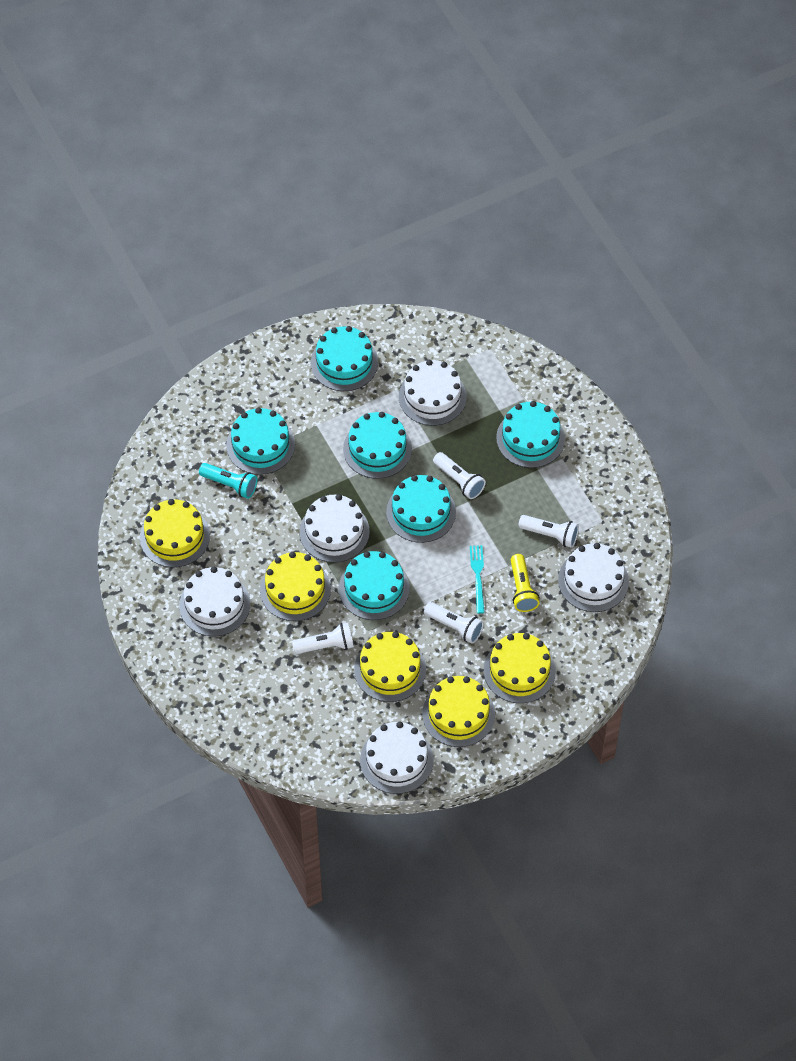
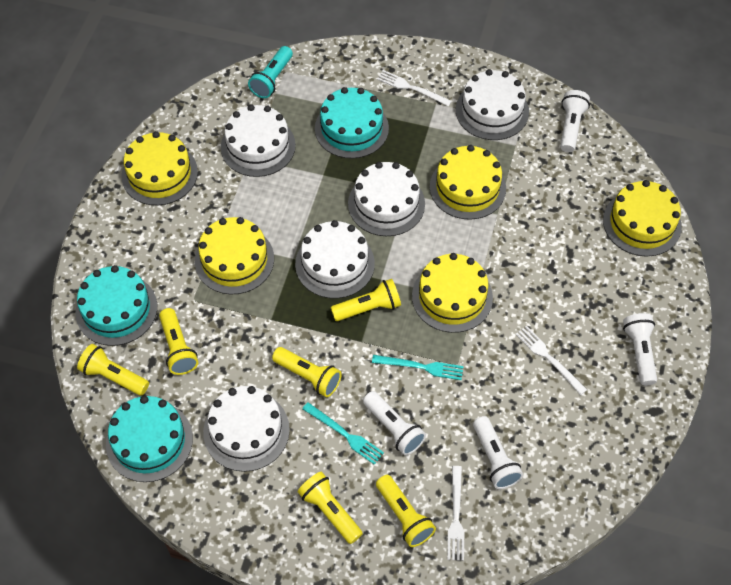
turquoise cake: 6 -> 3
turquoise fork: 1 -> 2
white fork: 0 -> 3
yellow flashlight: 1 -> 6

